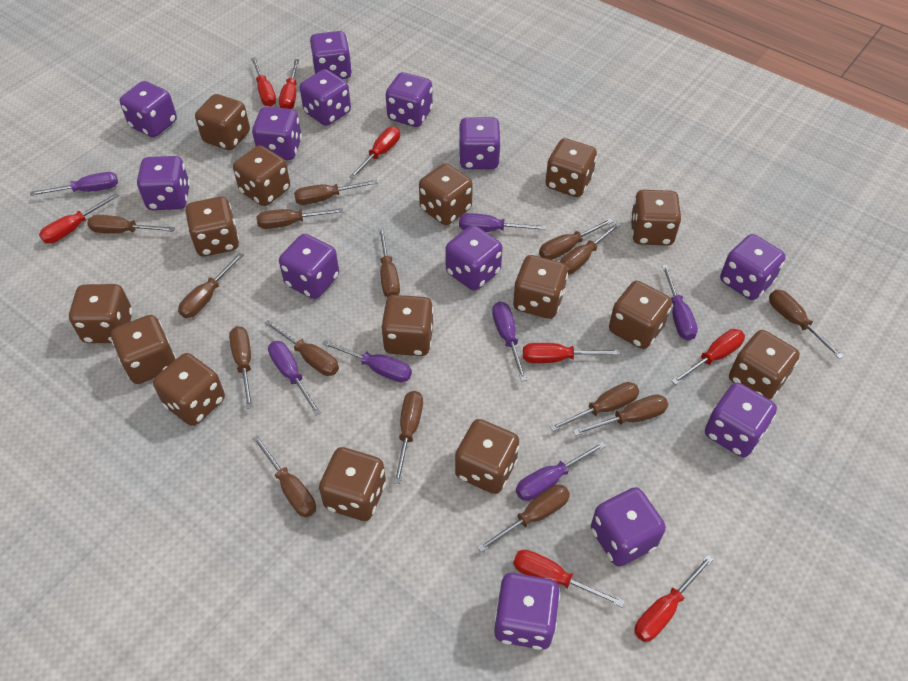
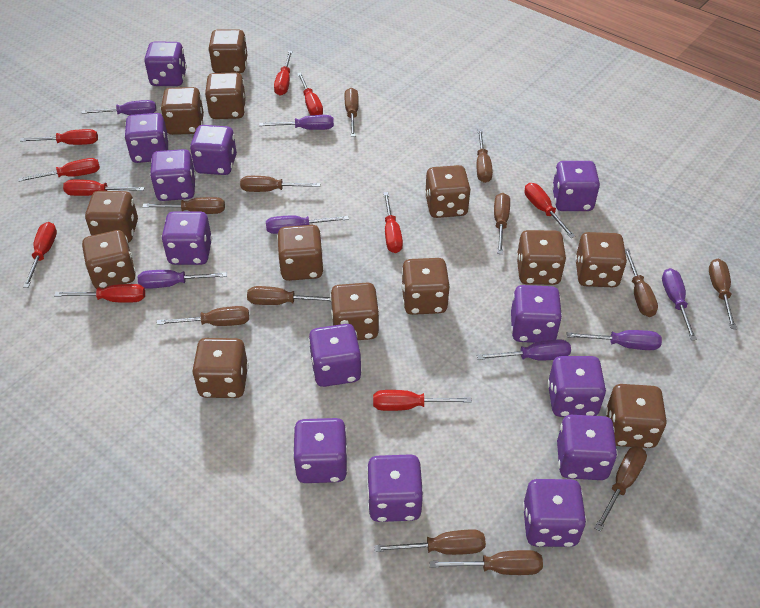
brown dice: 15 -> 13
brown screwdriver: 15 -> 12
red screwdriver: 8 -> 10

